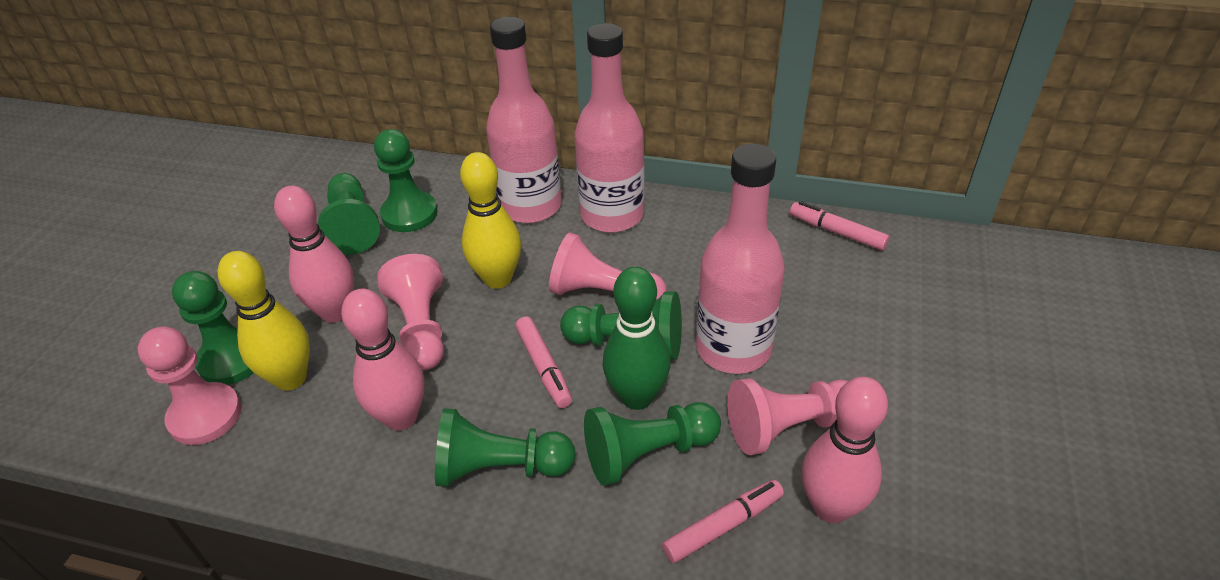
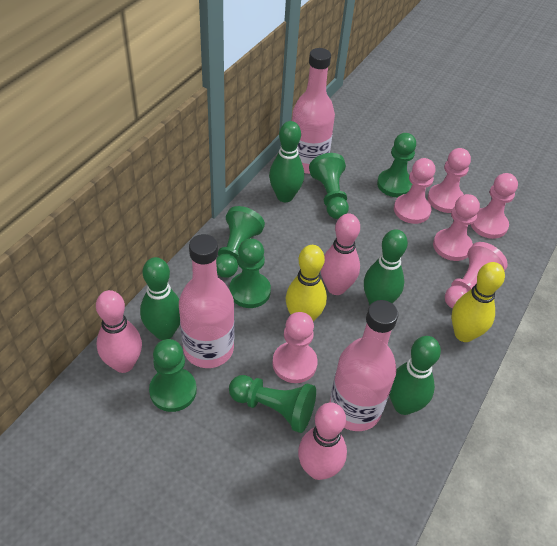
green bowling pin: 1 -> 4
pink marker: 3 -> 0
pink pawn: 4 -> 6

